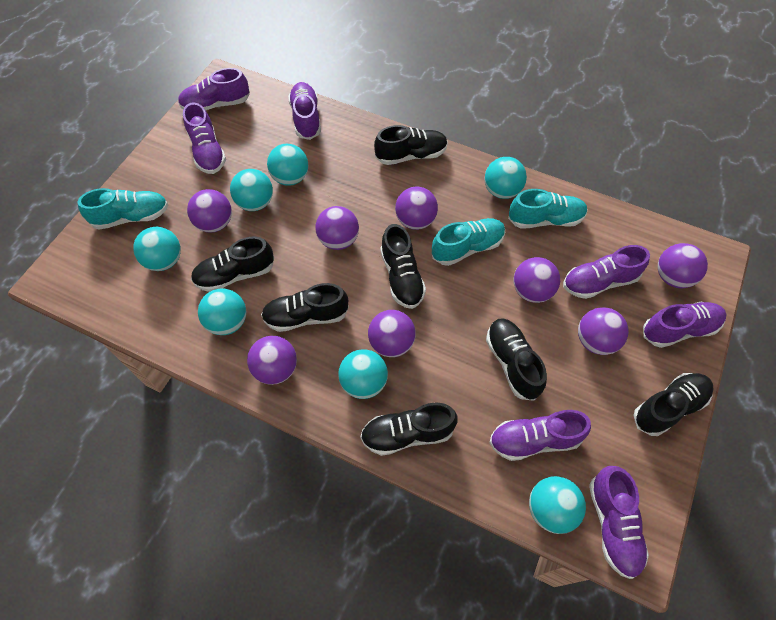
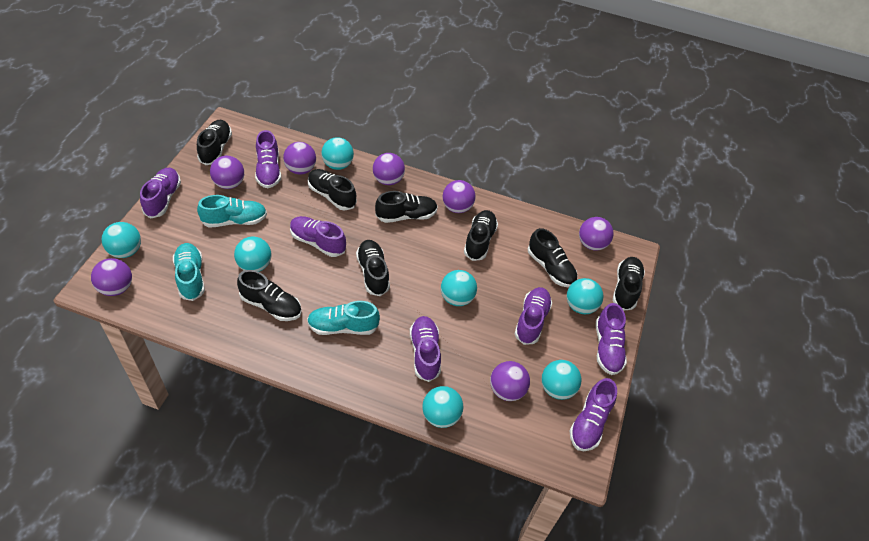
black shoe: 7 -> 8
purple ball: 8 -> 7

